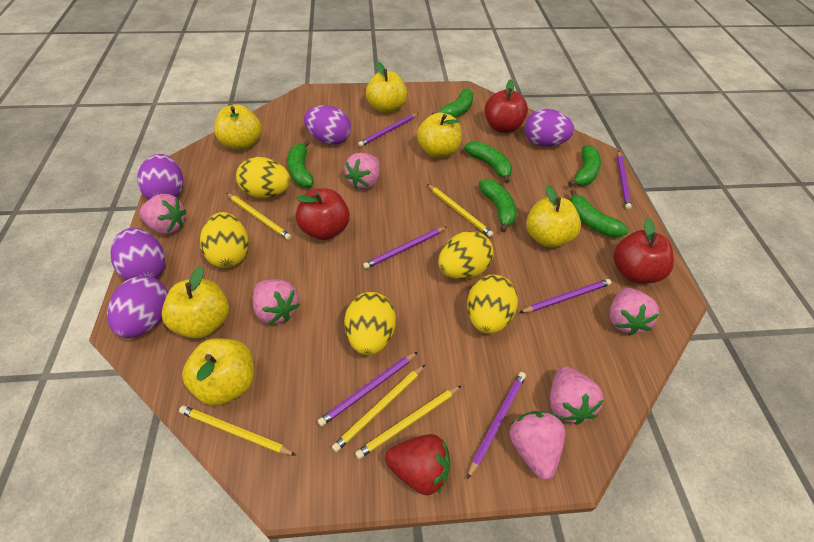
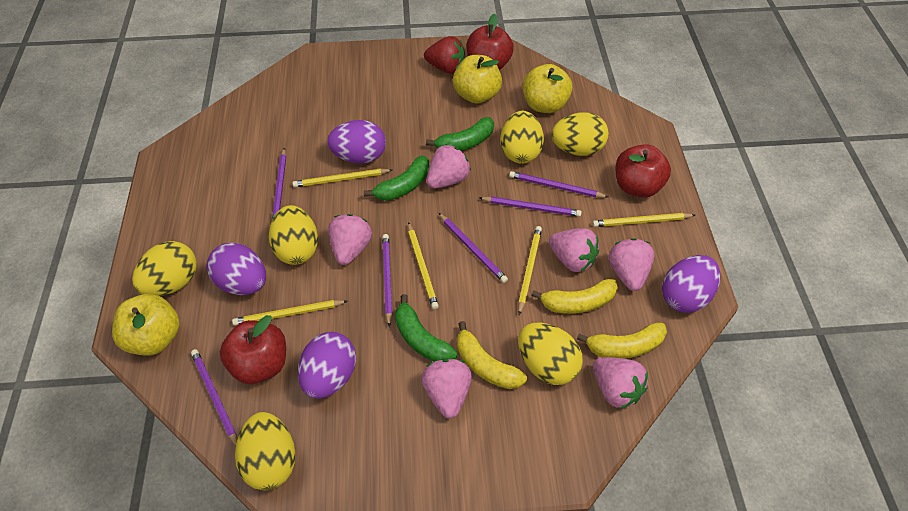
green banana: 6 -> 3
purple egg: 5 -> 4
yellow apple: 6 -> 3
yellow banana: 0 -> 3
yellow egg: 5 -> 6

